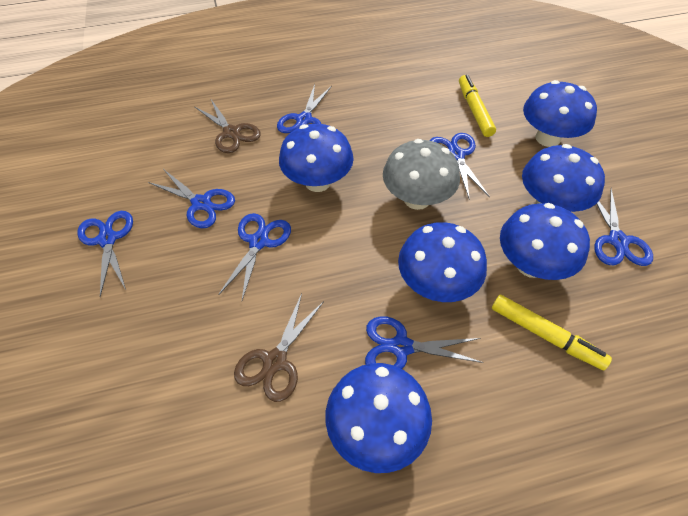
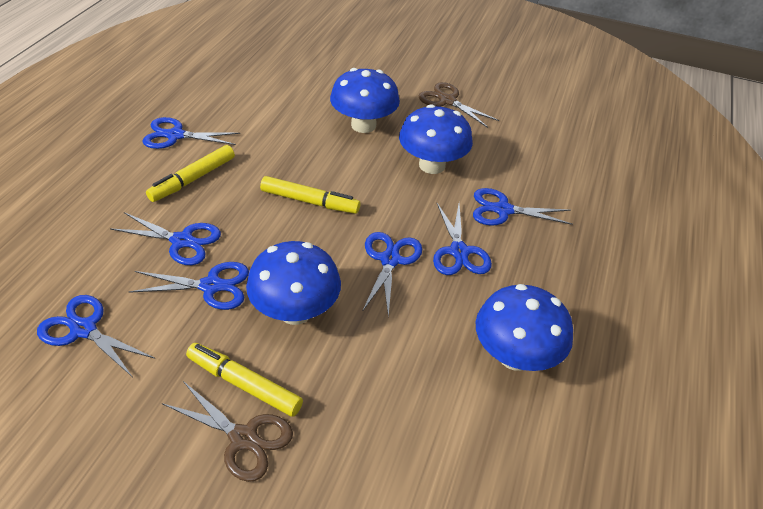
blue mushroom: 6 -> 4
grey mushroom: 1 -> 0
yellow marker: 2 -> 3

